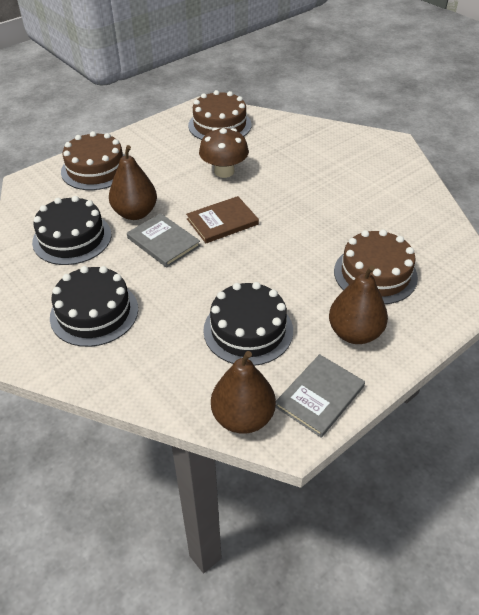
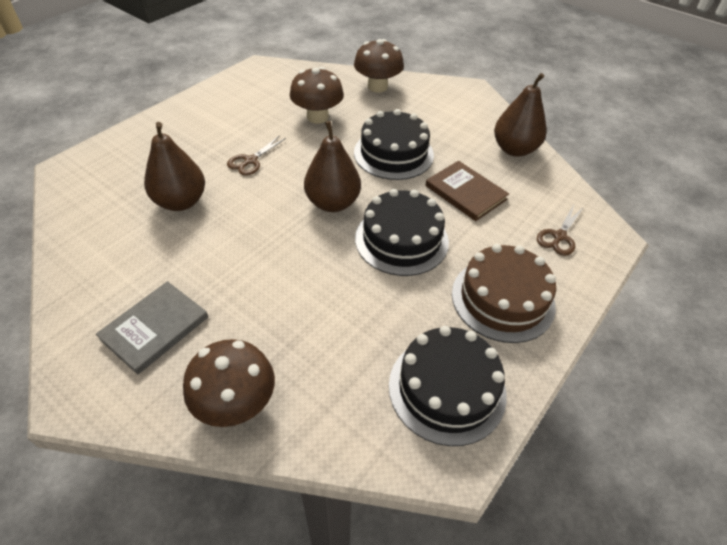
brown cake: 3 -> 1
brown mushroom: 1 -> 3
brown scissors: 0 -> 2
grey book: 2 -> 1

